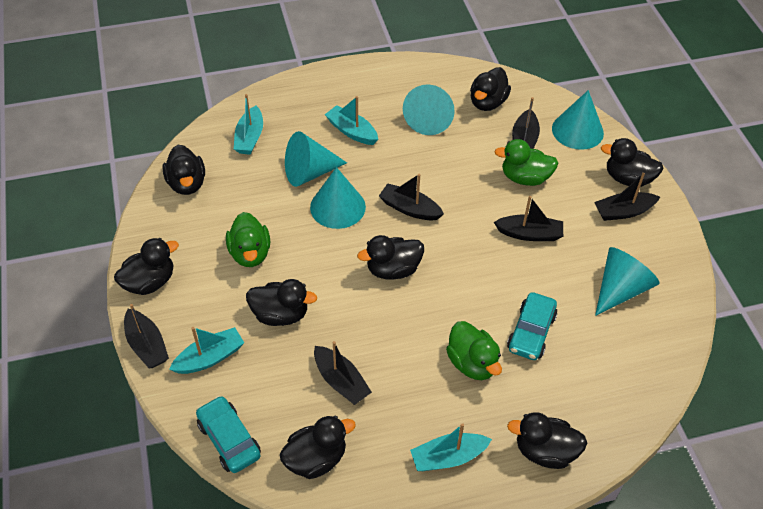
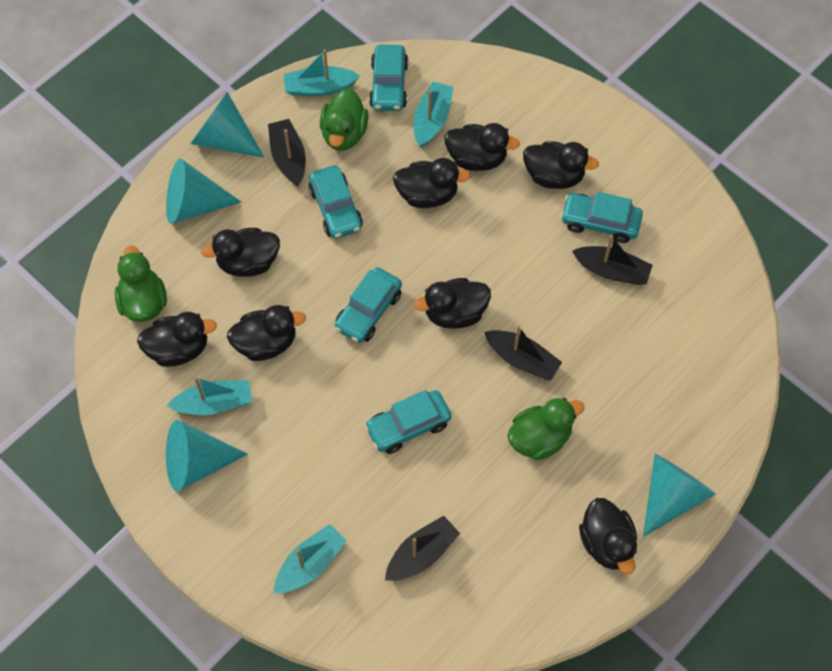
black boat: 6 -> 4
turquoise car: 2 -> 5
turquoise cone: 5 -> 4

